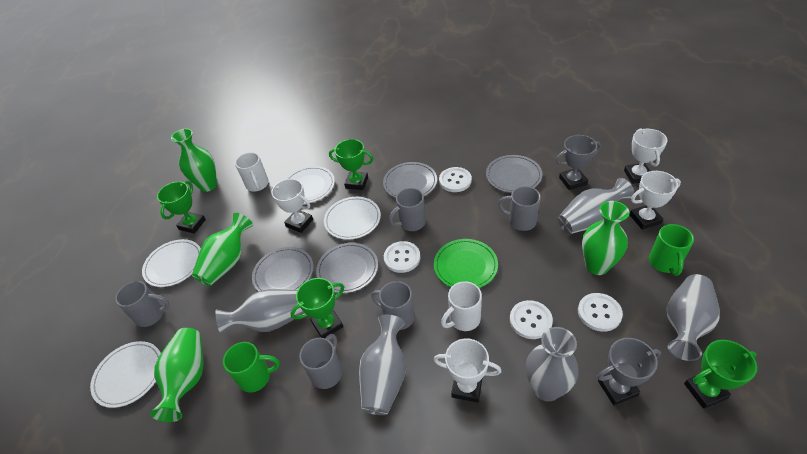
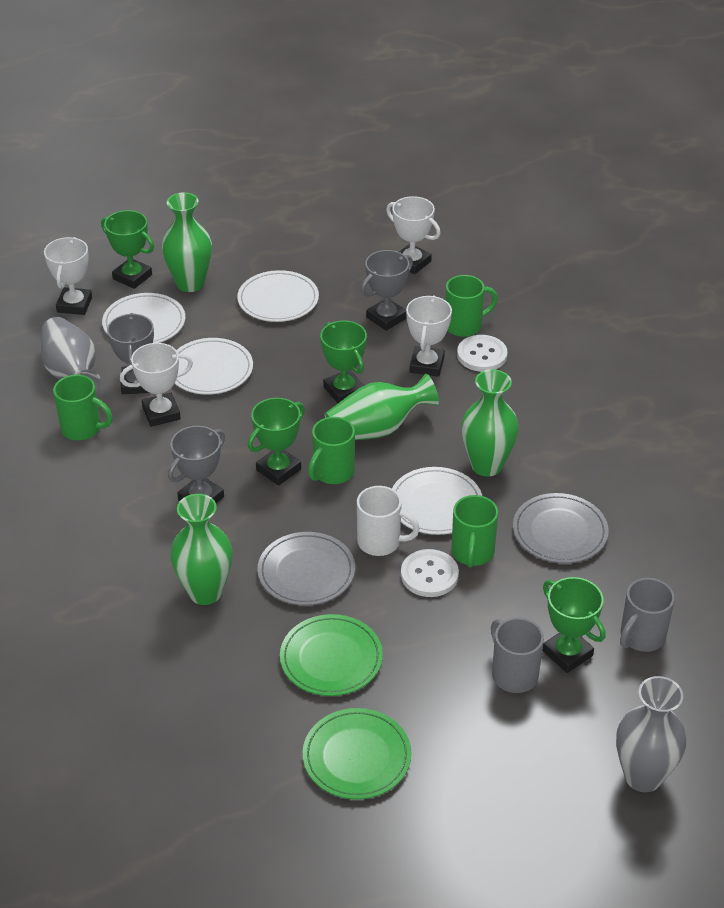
green mug: 2 -> 4
green plate: 1 -> 2
grey mug: 5 -> 2
grey plate: 4 -> 2
grey trophy: 2 -> 3
grey vase: 5 -> 2
white button: 4 -> 2
white mug: 2 -> 1

